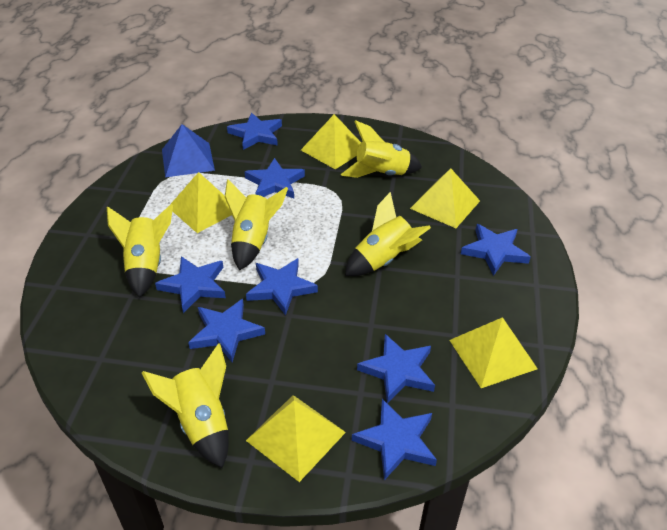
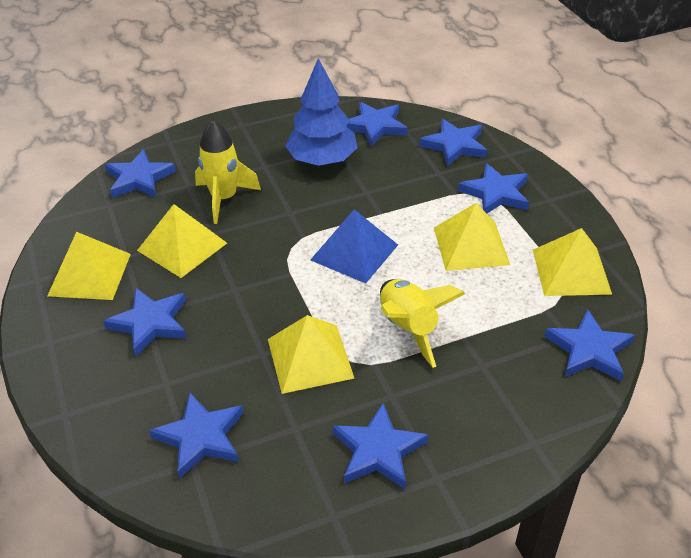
blue tree: 0 -> 1
yellow rocket: 5 -> 2

